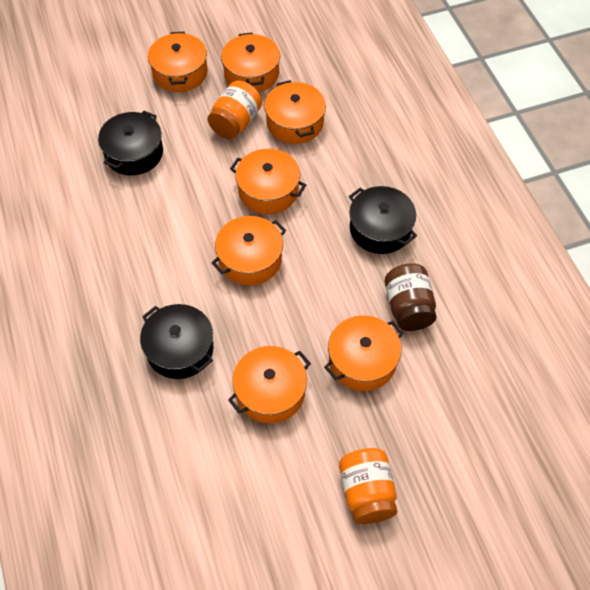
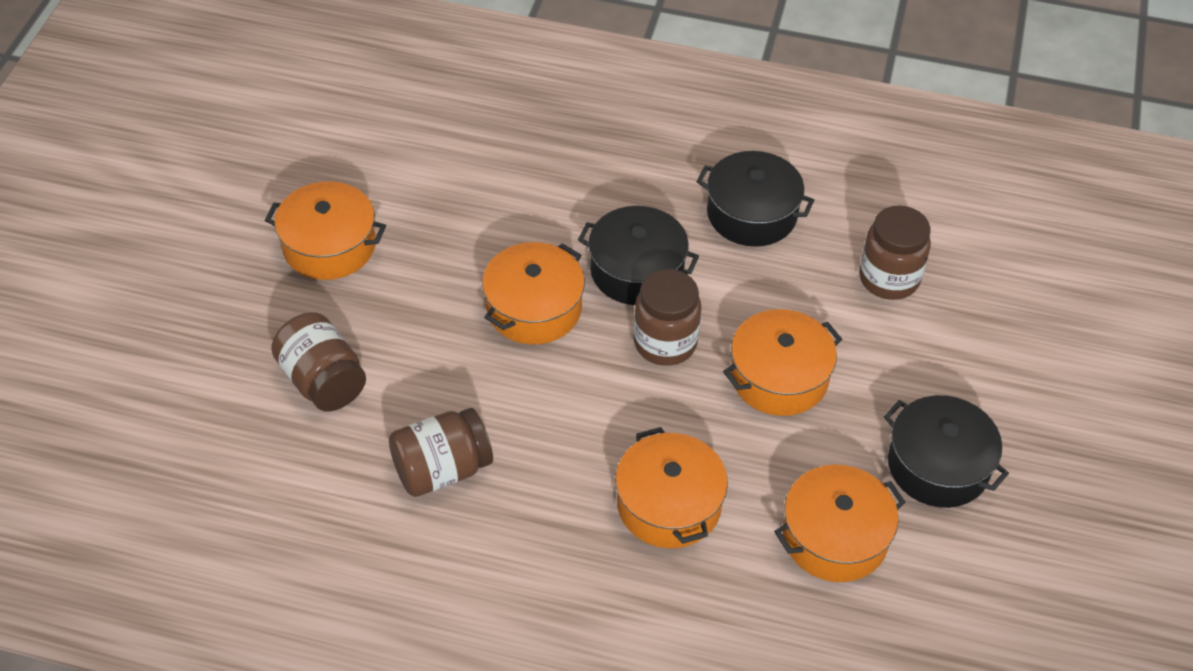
brown jar: 1 -> 4
orange jar: 2 -> 0
orange pot: 7 -> 5

